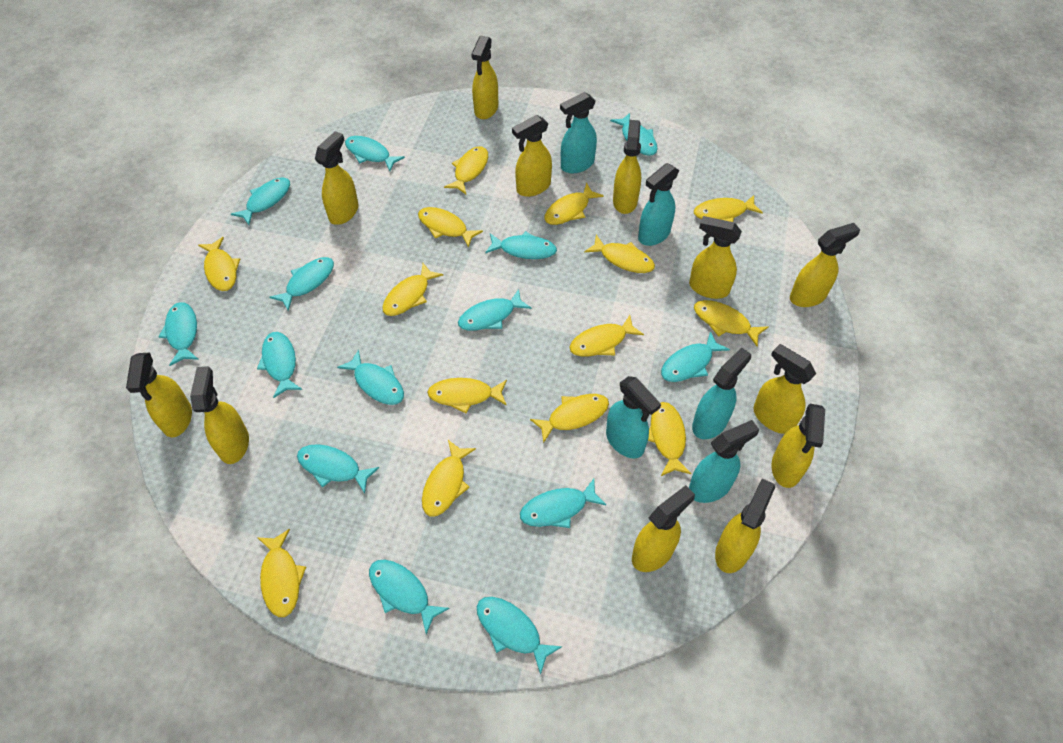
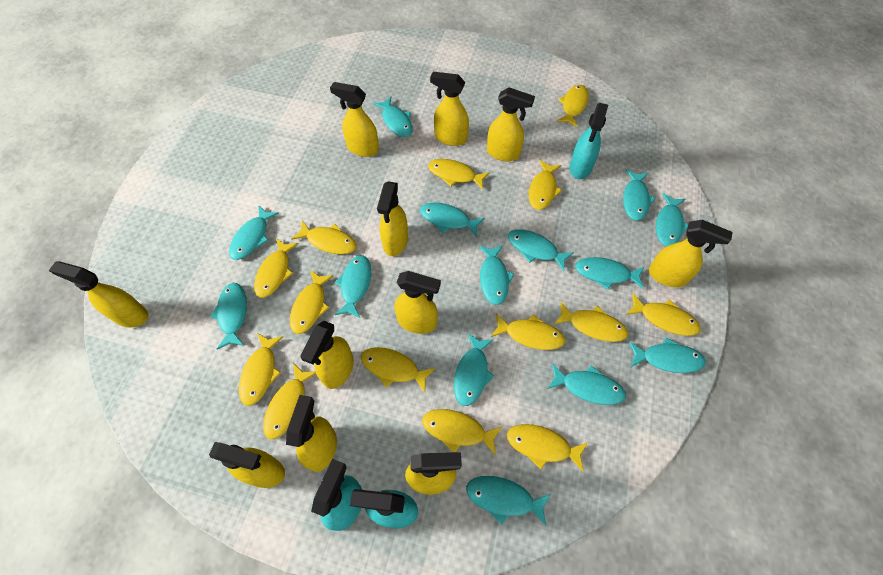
turquoise spray bottle: 5 -> 3
yellow spray bottle: 12 -> 11

